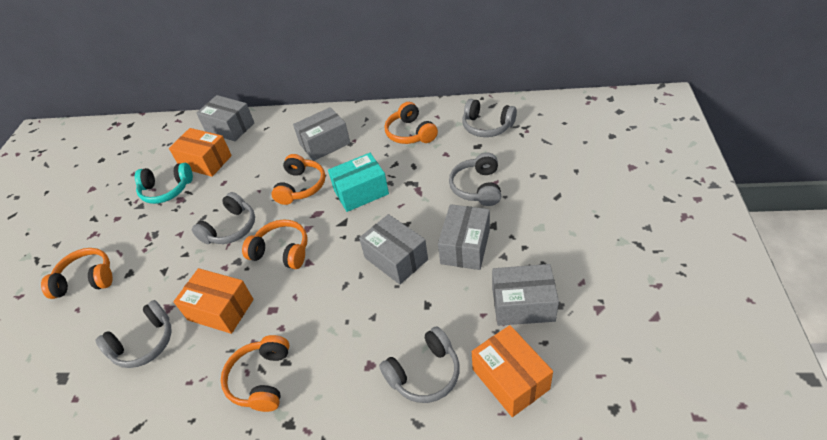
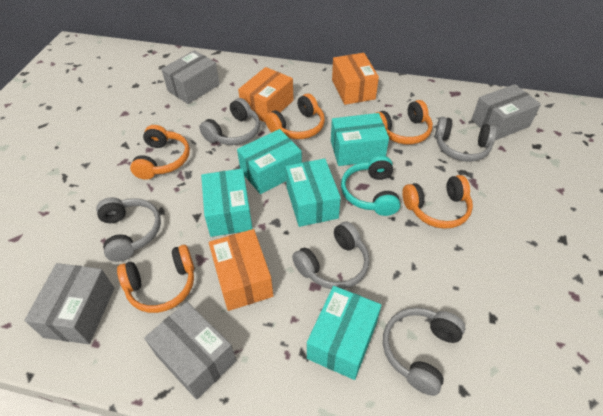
grey box: 5 -> 4
turquoise box: 1 -> 5

